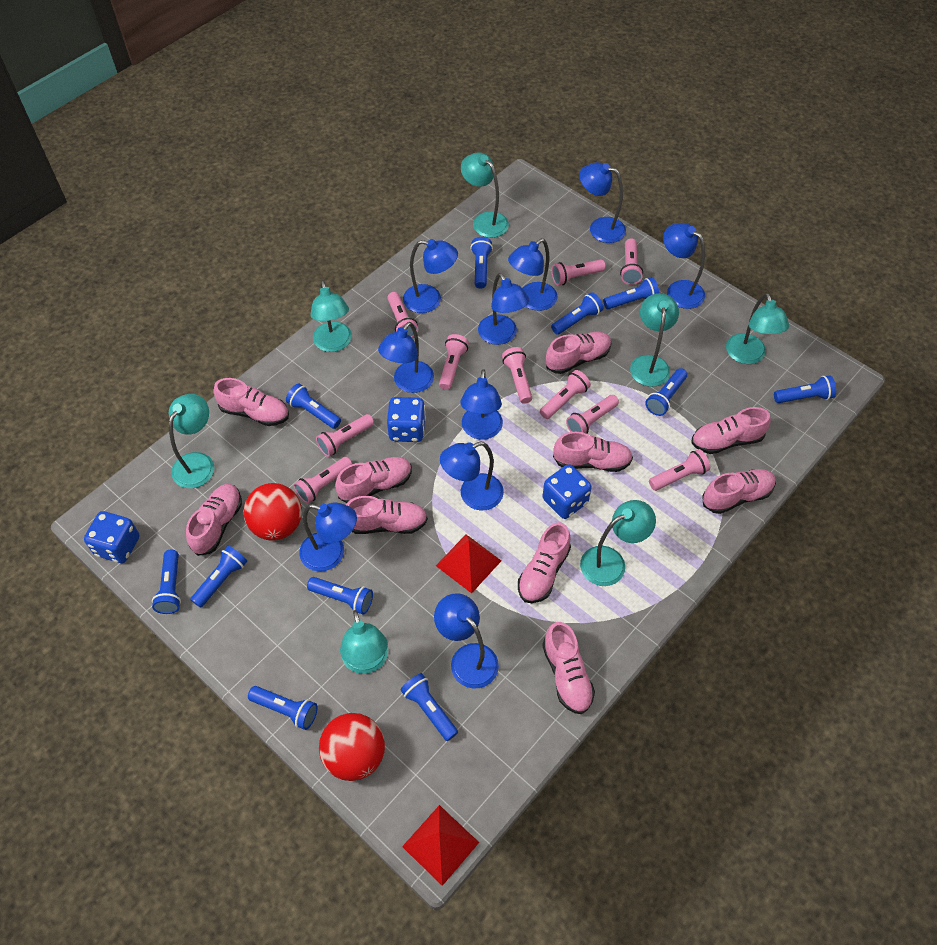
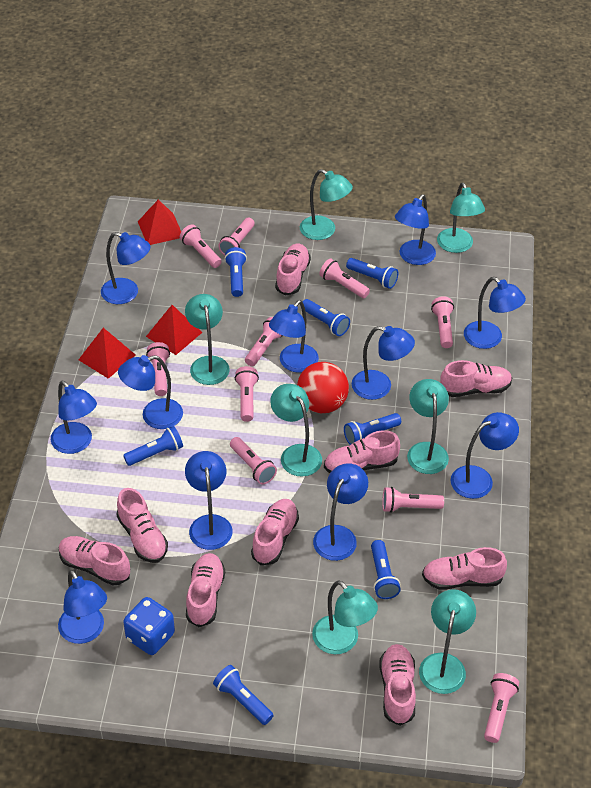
blue dice: 3 -> 1
blue flashlight: 11 -> 7
blue lamp: 10 -> 11
pink shoe: 10 -> 9
red ball: 2 -> 1
red pyramid: 2 -> 3

